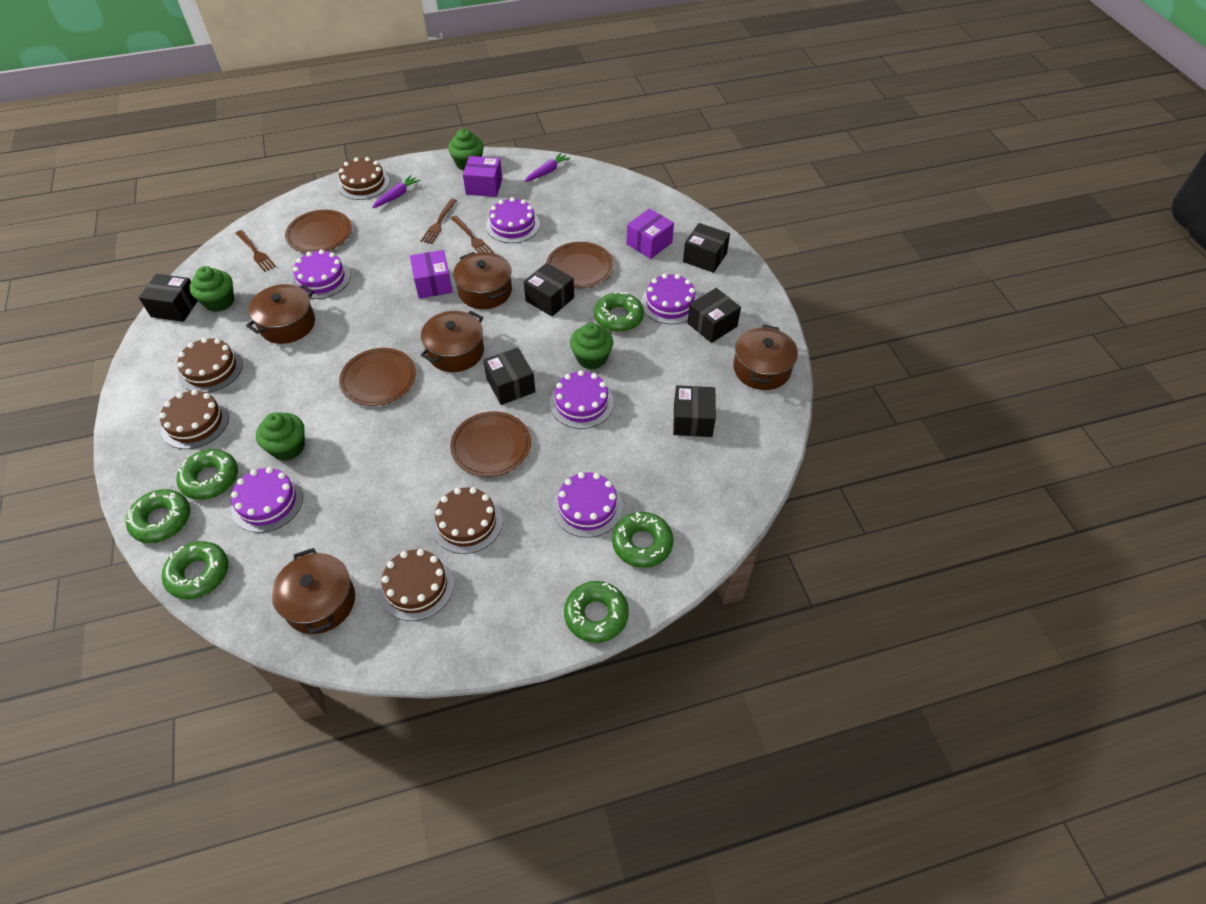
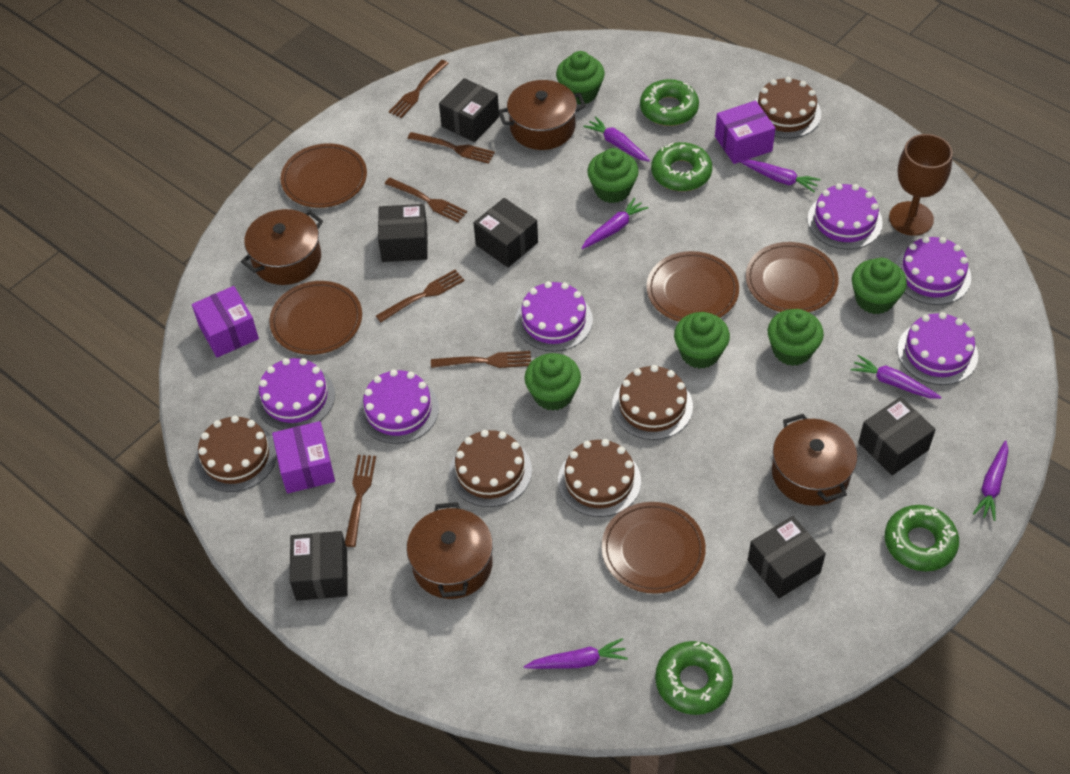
brown fork: 3 -> 6
brown goblet: 0 -> 1
brown plate: 4 -> 5
brown pot: 5 -> 4
green cupcake: 4 -> 6
green donut: 6 -> 4
purple carrot: 2 -> 6

